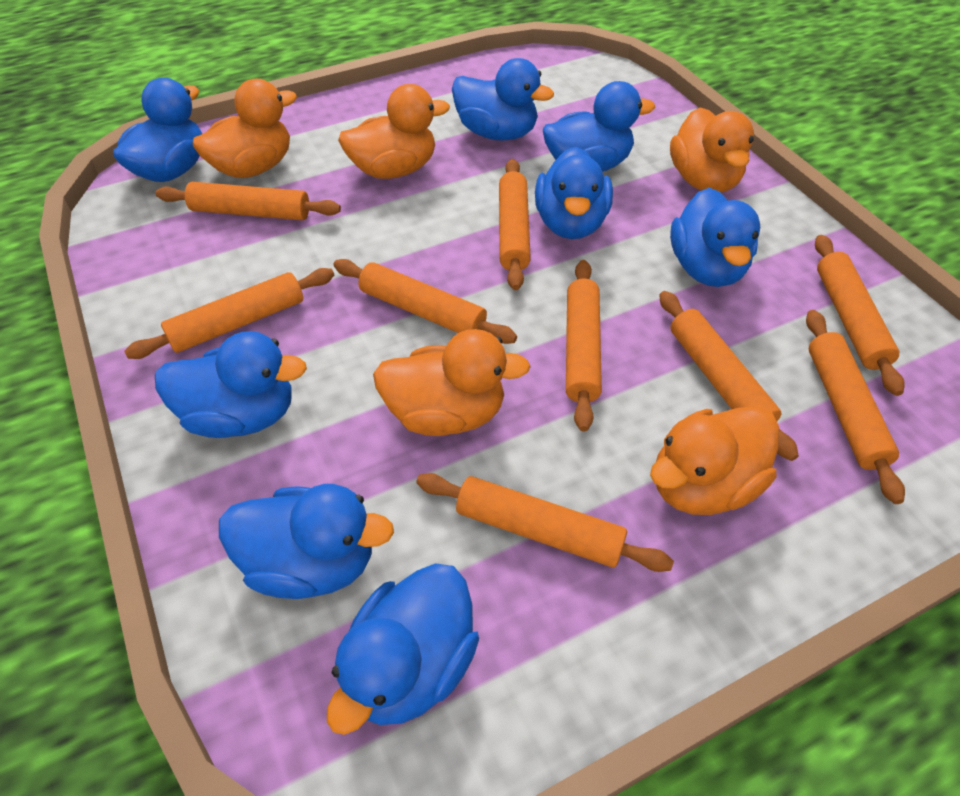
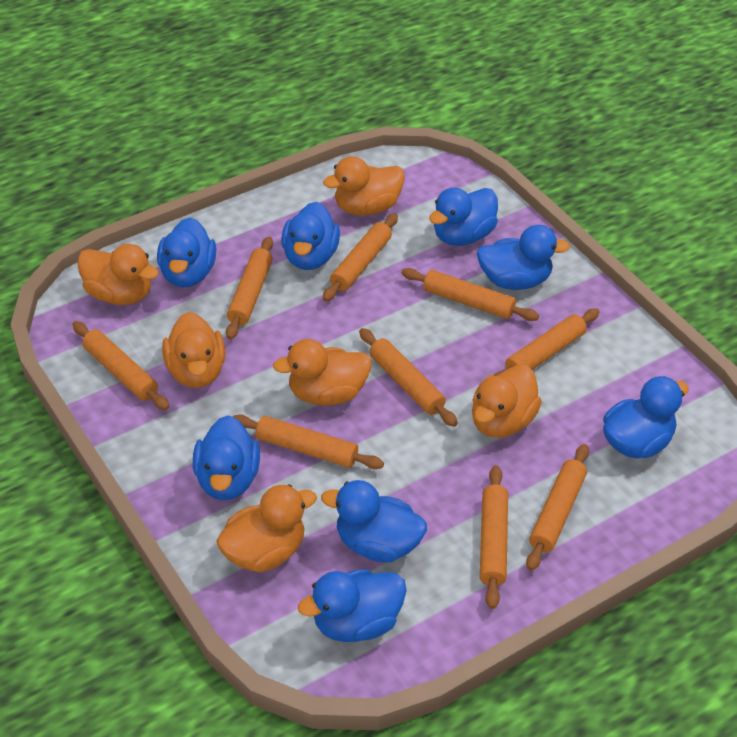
orange duck: 5 -> 6

